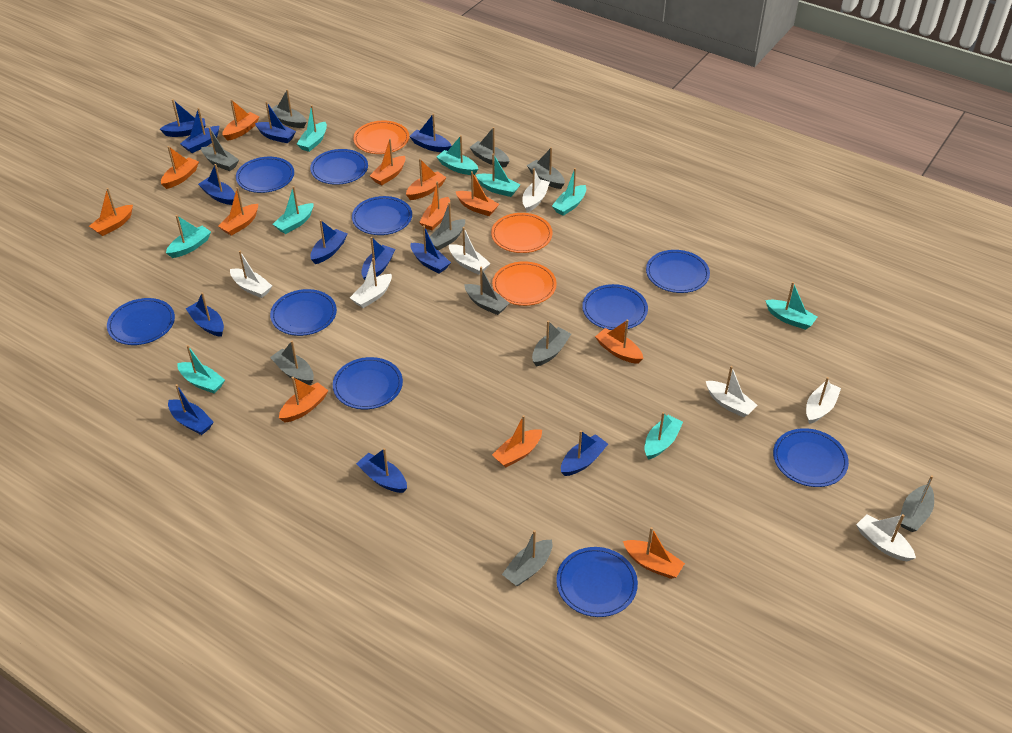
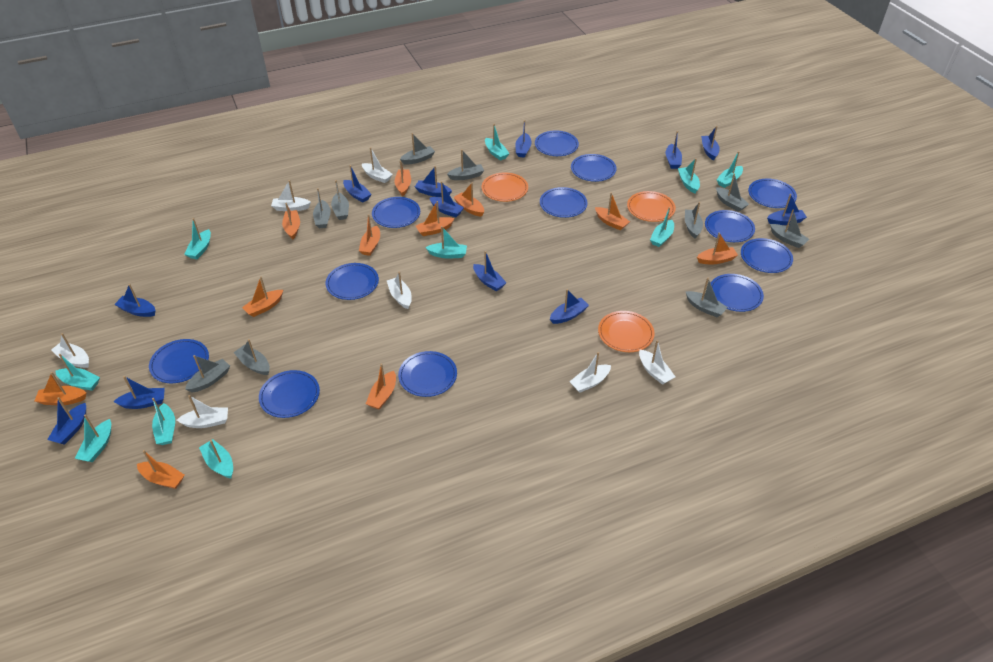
blue plate: 10 -> 12
orange boat: 12 -> 11
turquoise boat: 9 -> 10

